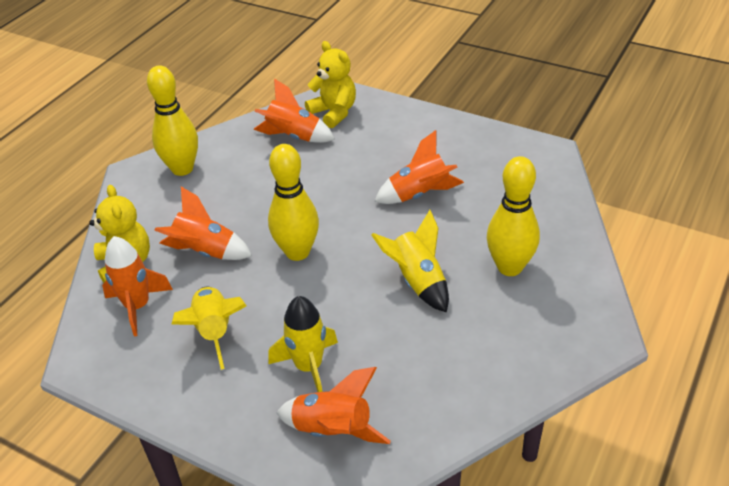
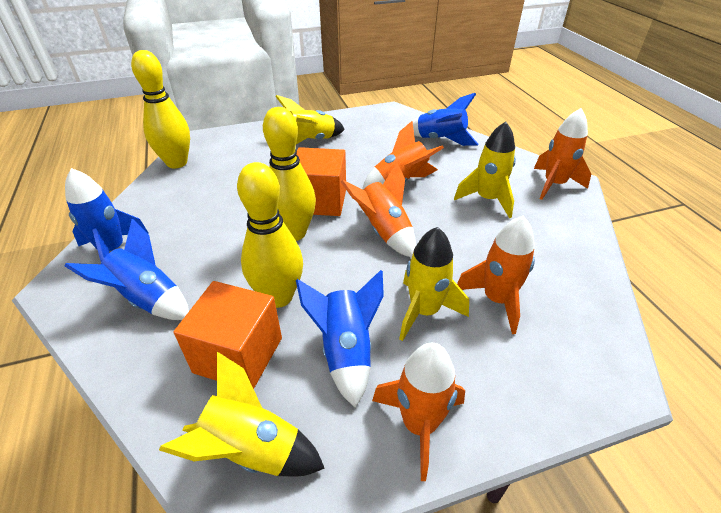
blue rocket: 0 -> 4
orange cube: 0 -> 2
yellow rocket: 3 -> 4
yellow teddy bear: 2 -> 0

